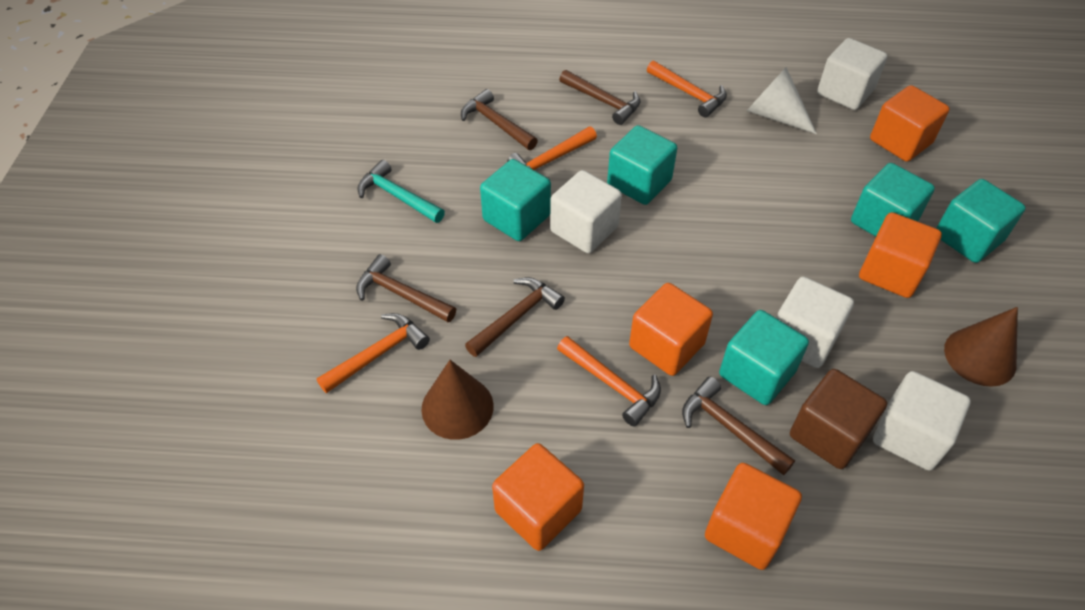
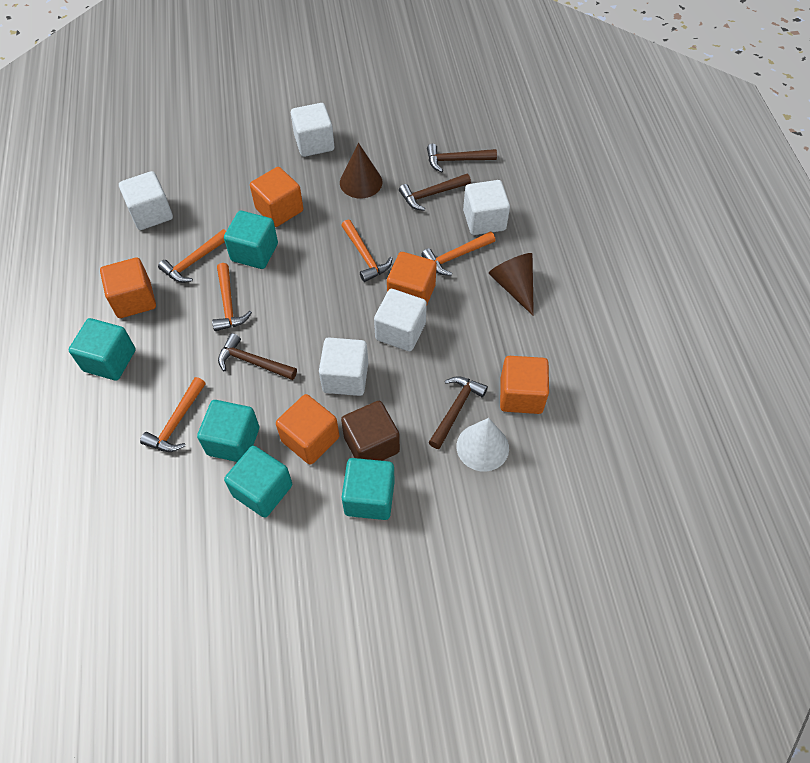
brown hammer: 5 -> 4
orange hammer: 4 -> 5
turquoise hammer: 1 -> 0
white cube: 4 -> 5

